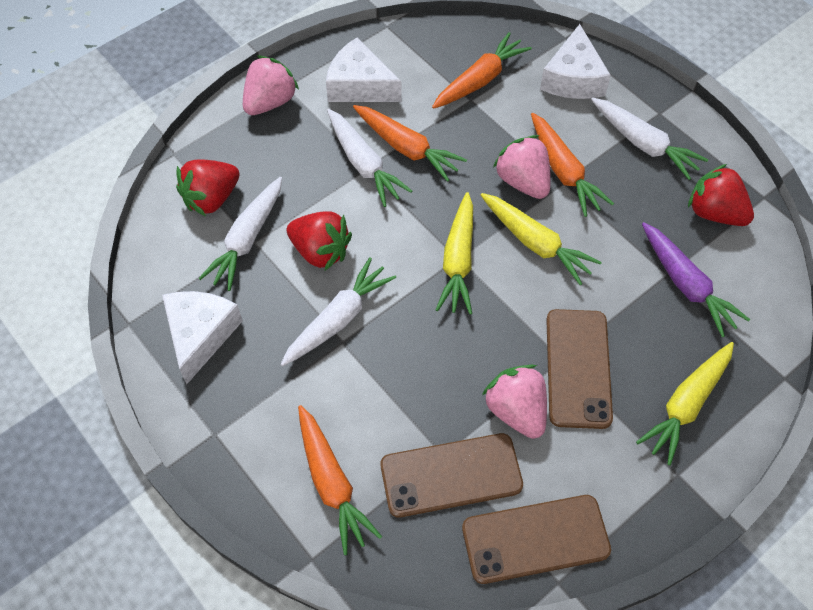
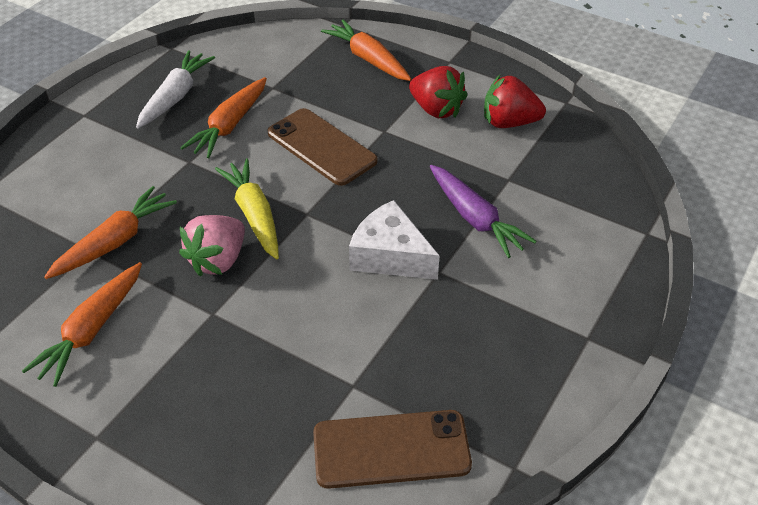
brown phone: 3 -> 2
pink strawberry: 3 -> 1
red strawberry: 3 -> 2
white carrot: 4 -> 1
white cheese: 3 -> 1
yellow carrot: 3 -> 1

